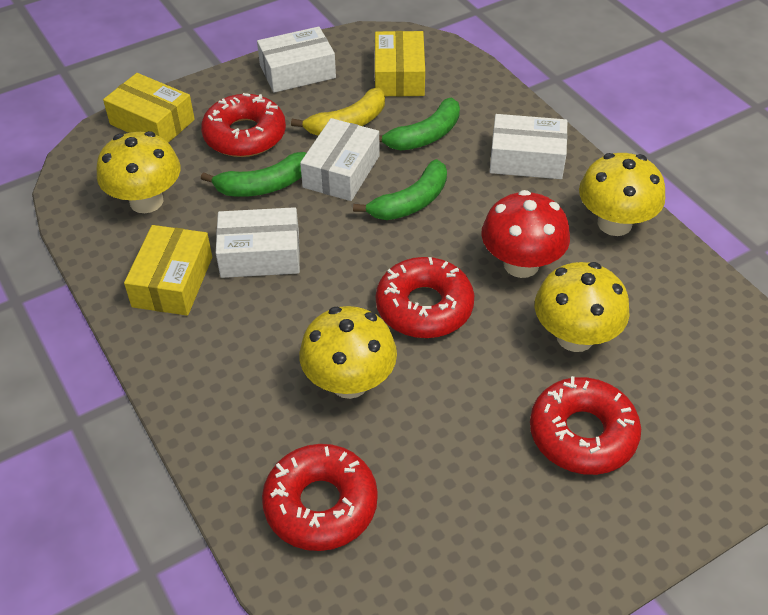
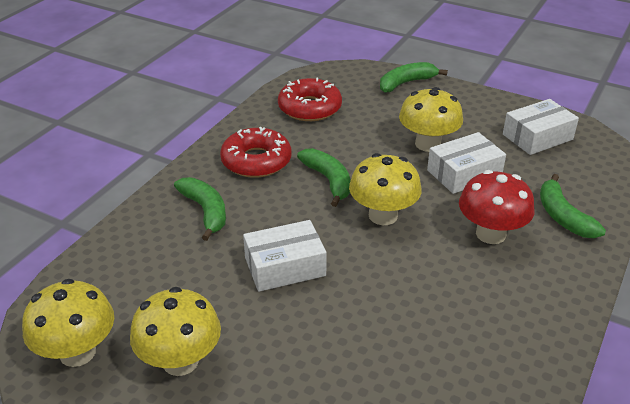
green banana: 3 -> 4
red donut: 4 -> 2
white box: 4 -> 3
yellow banana: 1 -> 0
yellow box: 3 -> 0

